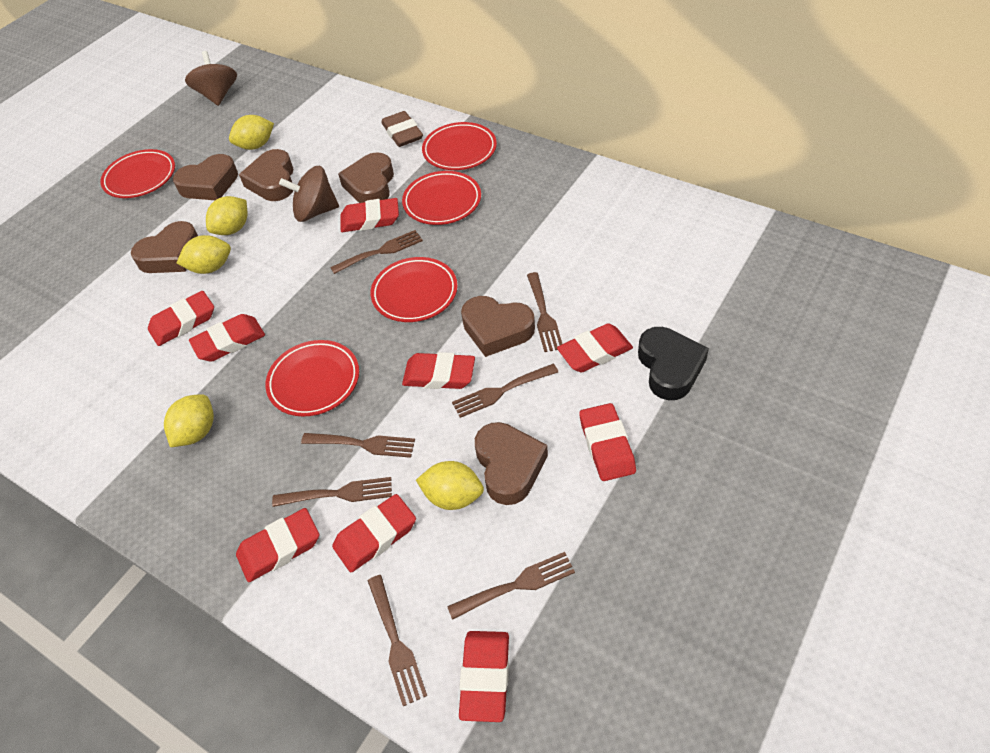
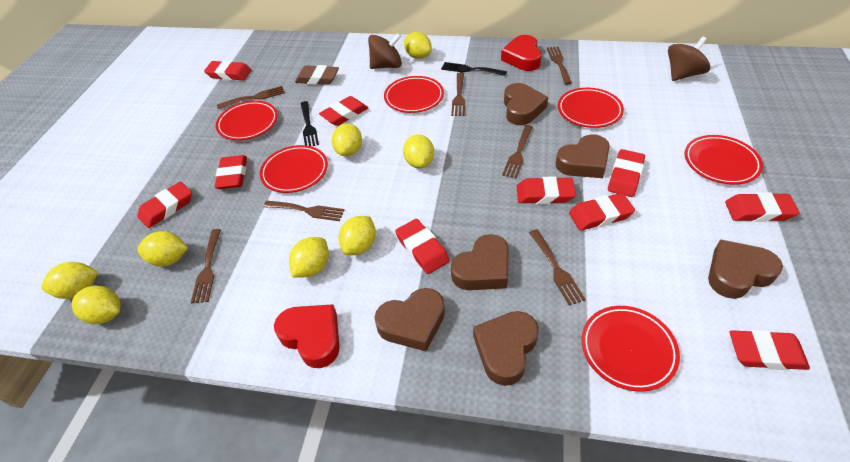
black fork: 0 -> 2
black heart: 1 -> 0
red eraser: 9 -> 10
red heart: 0 -> 2
red plate: 5 -> 6
yellow lemon: 5 -> 8

